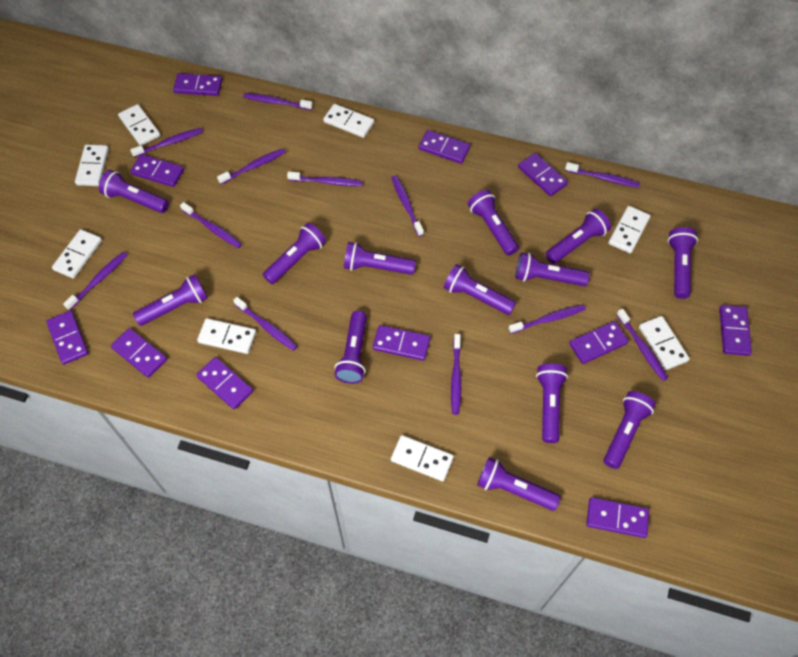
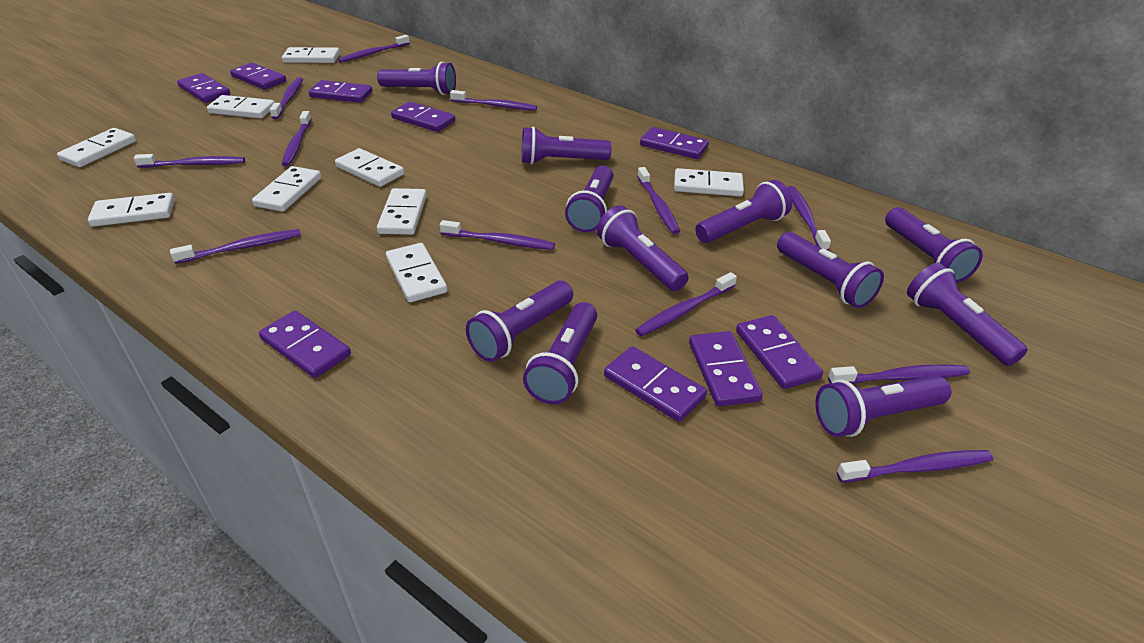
purple domino: 11 -> 9
purple flashlight: 13 -> 11
white domino: 8 -> 9

